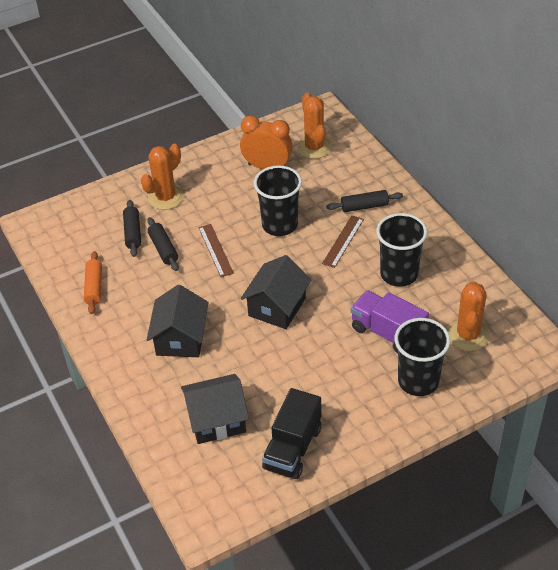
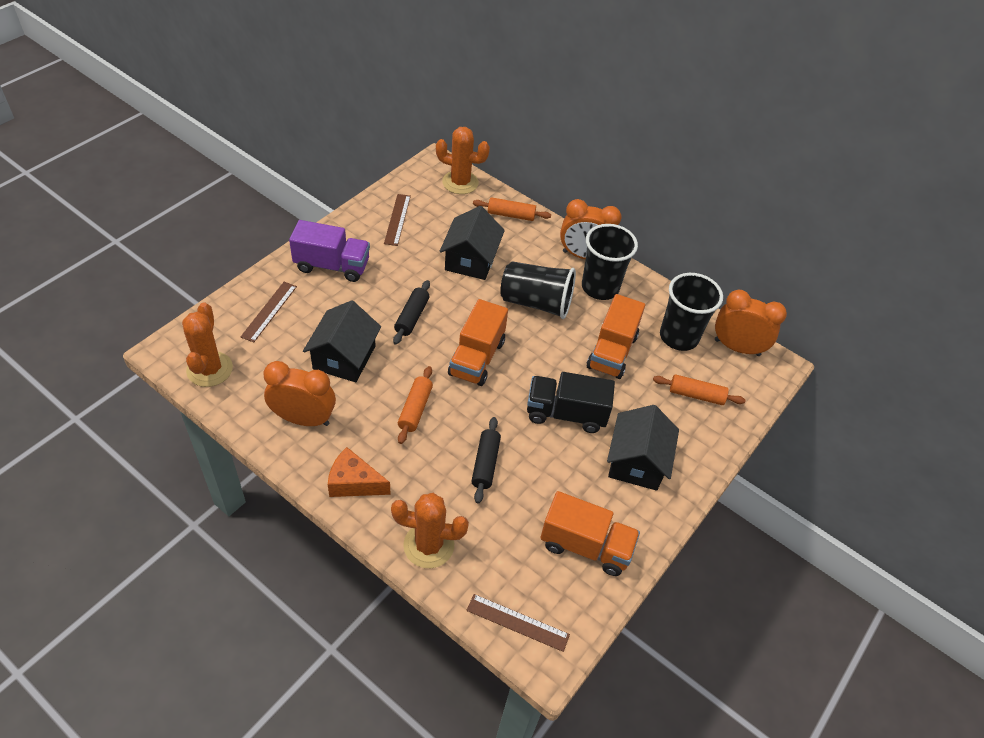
black rolling pin: 3 -> 2
brown ruler: 2 -> 3
orange cheese: 0 -> 1
orange clock: 1 -> 3
orange rolling pin: 1 -> 3
orange truck: 0 -> 3

